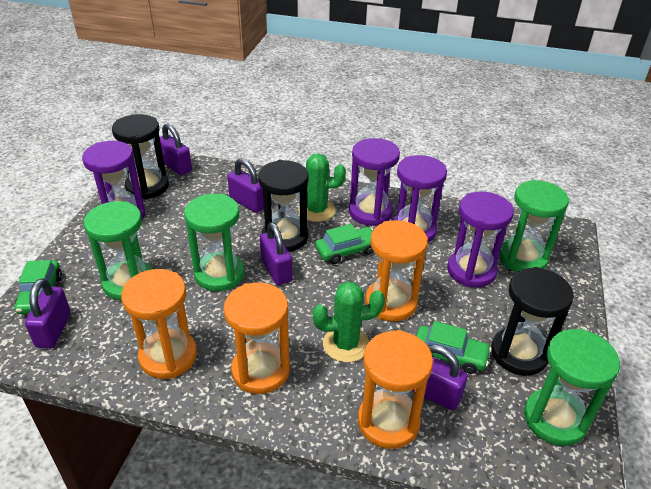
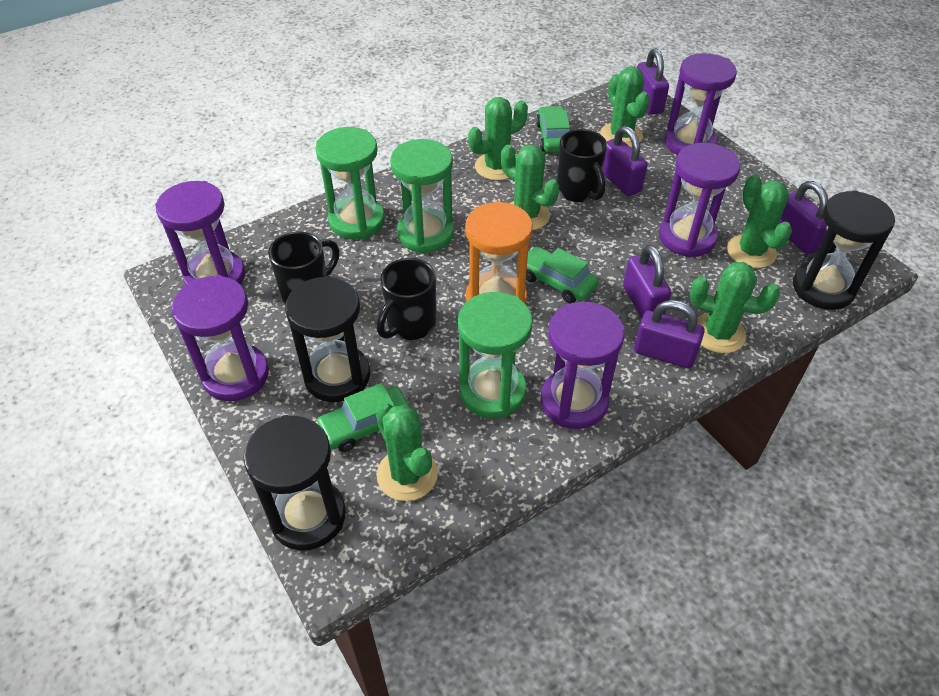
black mug: 0 -> 3
green cactus: 2 -> 6
green hourglass: 4 -> 3
orange hourglass: 4 -> 1
purple hourglass: 4 -> 5

